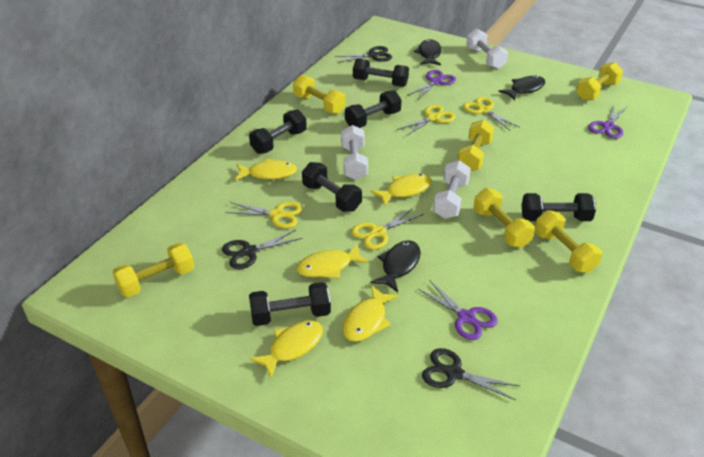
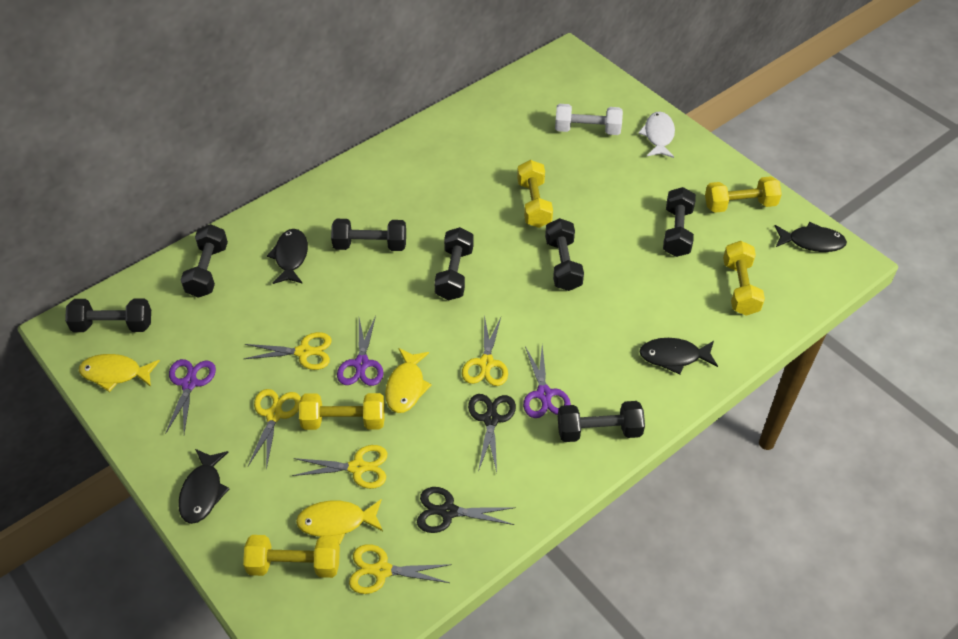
black dumbbell: 6 -> 7
black fish: 3 -> 4
black scissors: 3 -> 2
white dumbbell: 3 -> 1
white fish: 0 -> 1
yellow dumbbell: 6 -> 5
yellow fish: 5 -> 3
yellow scissors: 4 -> 5

